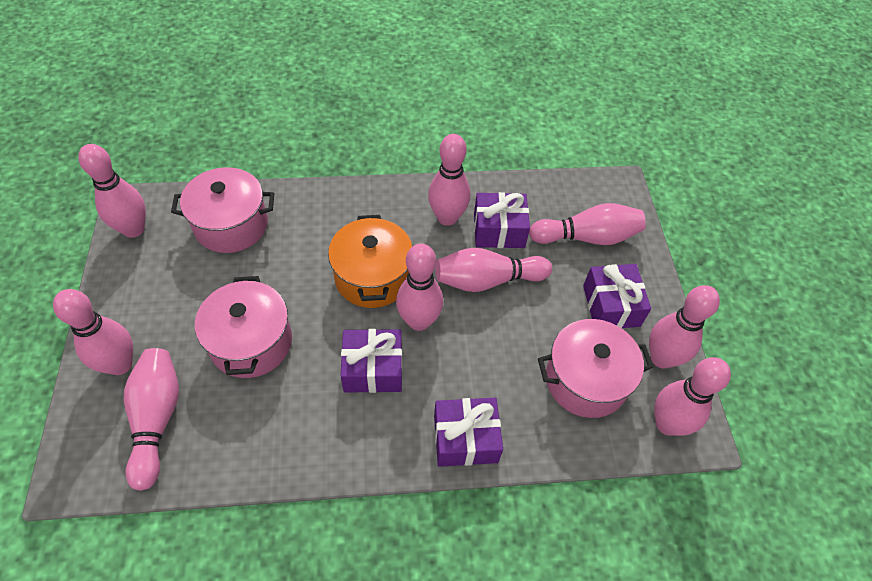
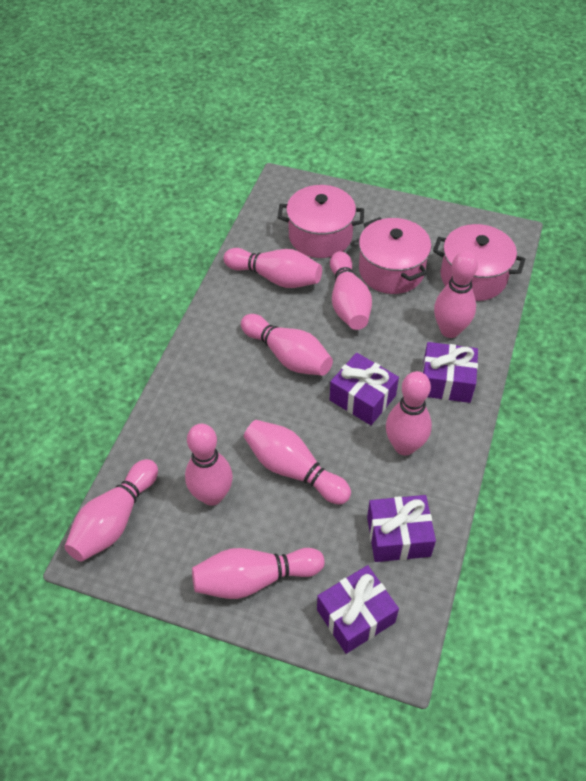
orange pot: 1 -> 0

